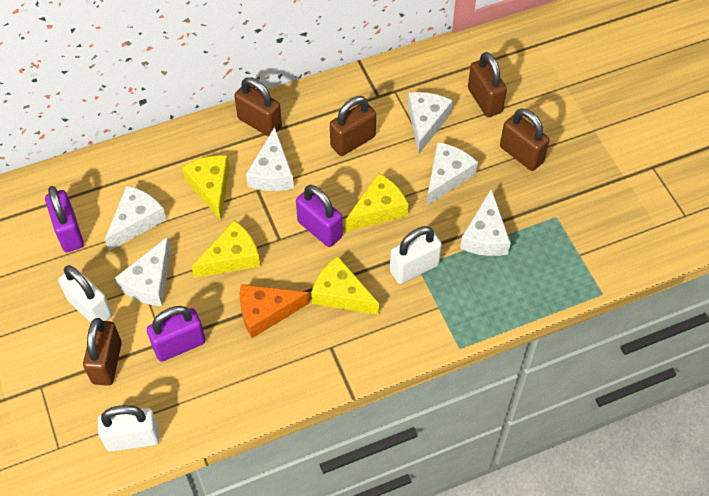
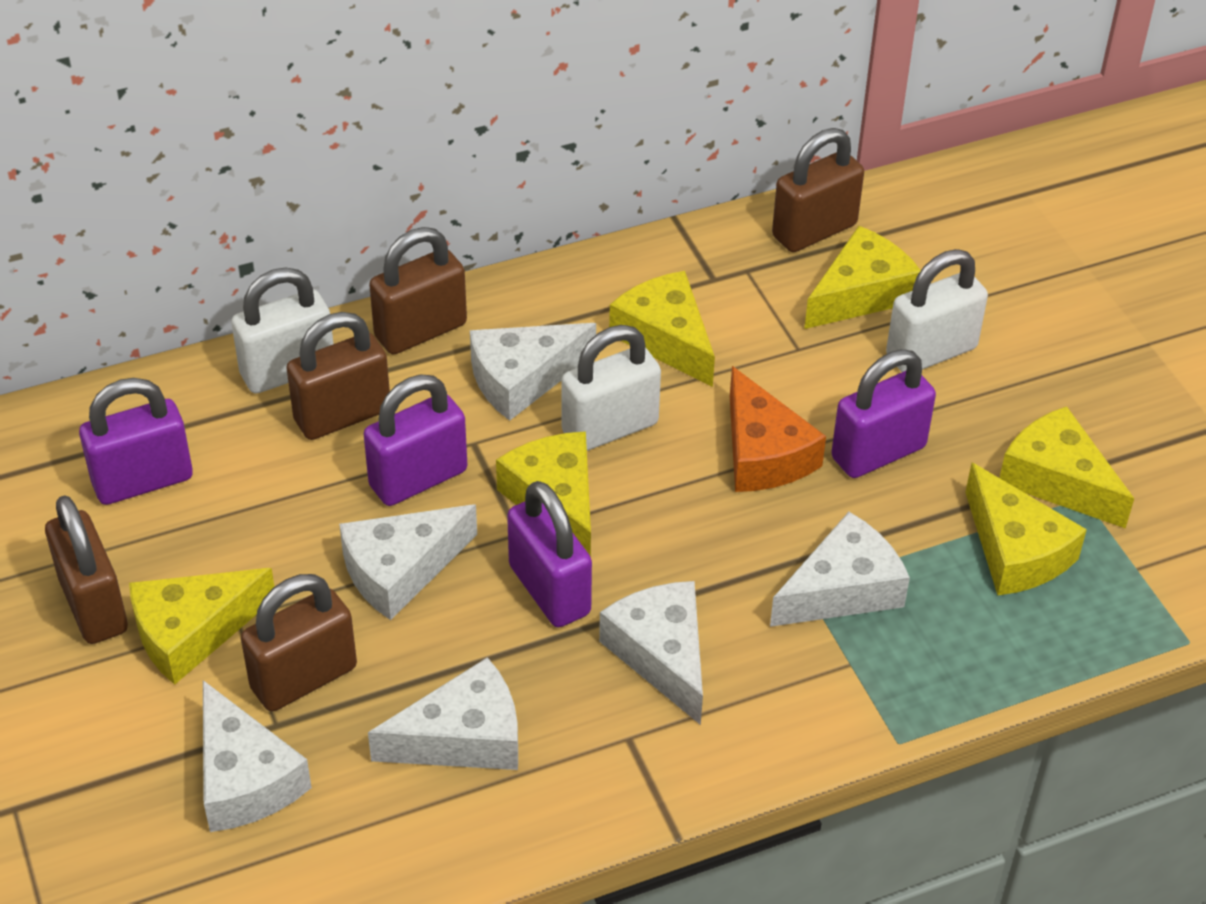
purple padlock: 3 -> 4
yellow cheese: 4 -> 6

